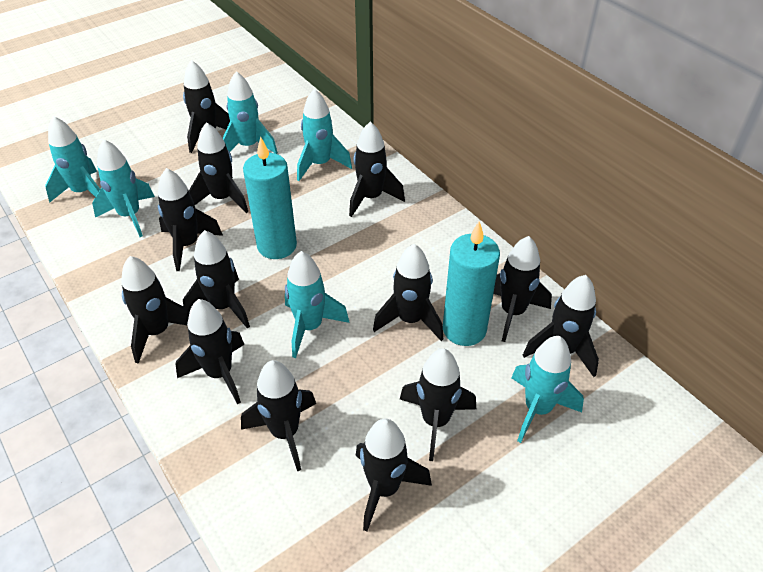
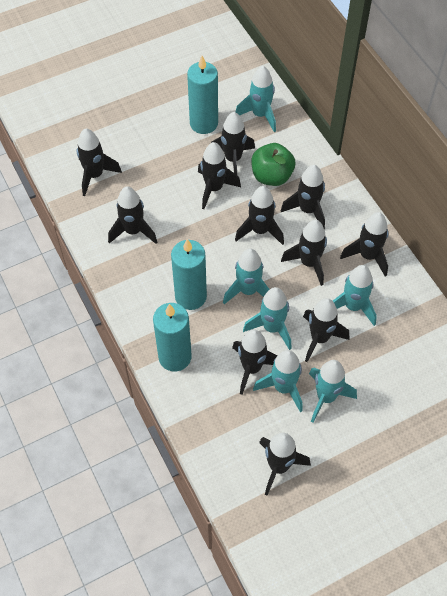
black rocket: 13 -> 11
green apple: 0 -> 1
turquoise candle: 2 -> 3

